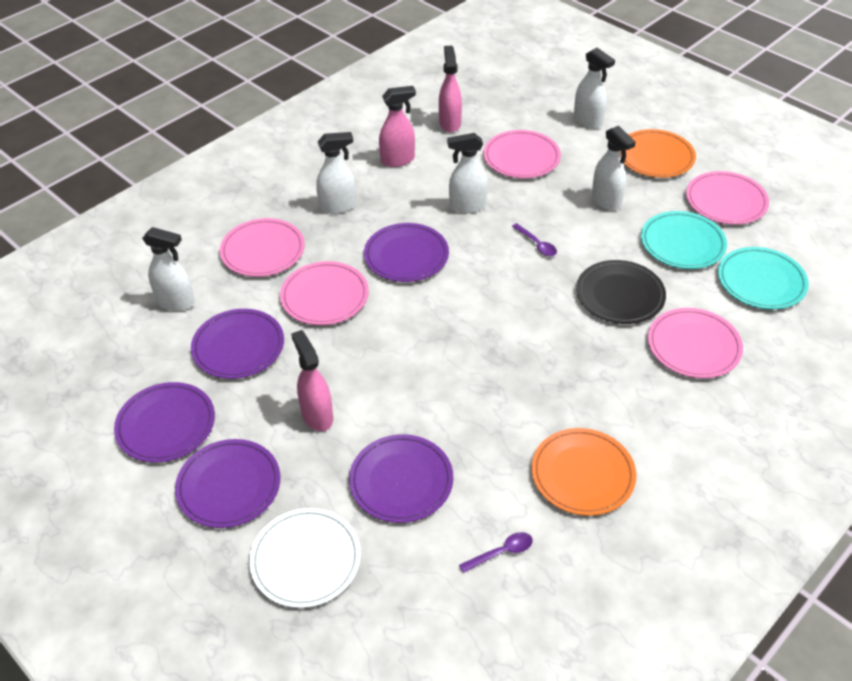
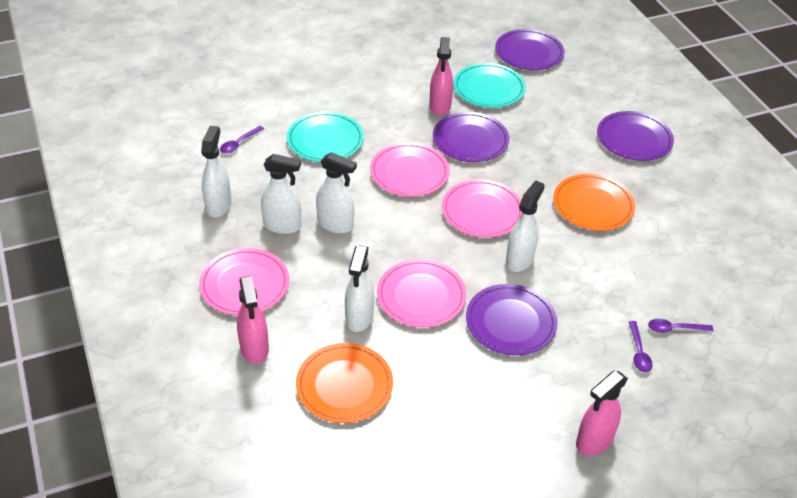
black plate: 1 -> 0
pink plate: 5 -> 4
purple plate: 5 -> 4
purple spoon: 2 -> 3
white plate: 1 -> 0

